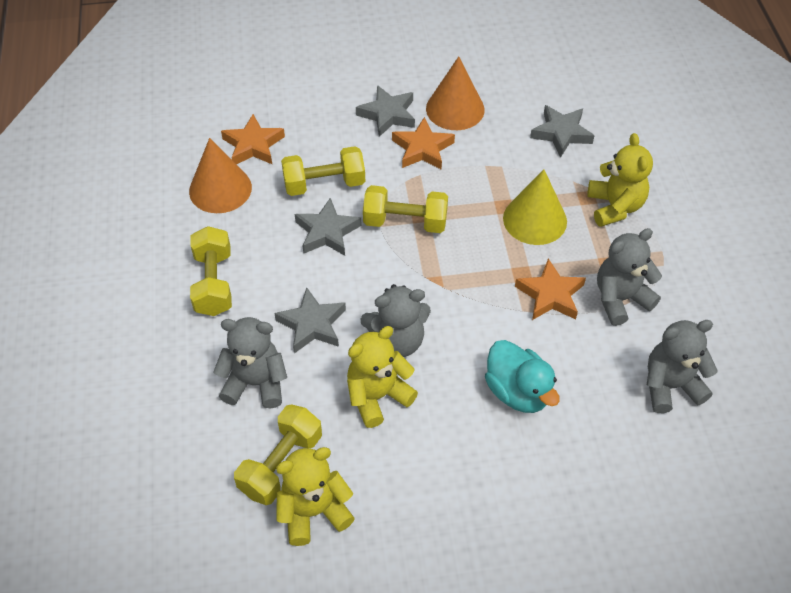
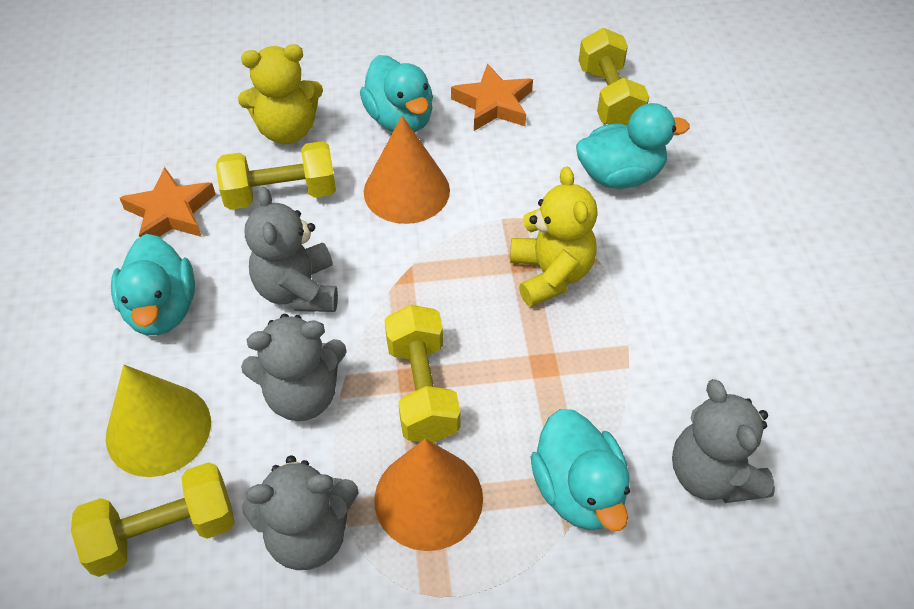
grey star: 4 -> 0
orange star: 3 -> 2
turquoise duck: 1 -> 4
yellow teddy bear: 3 -> 2

